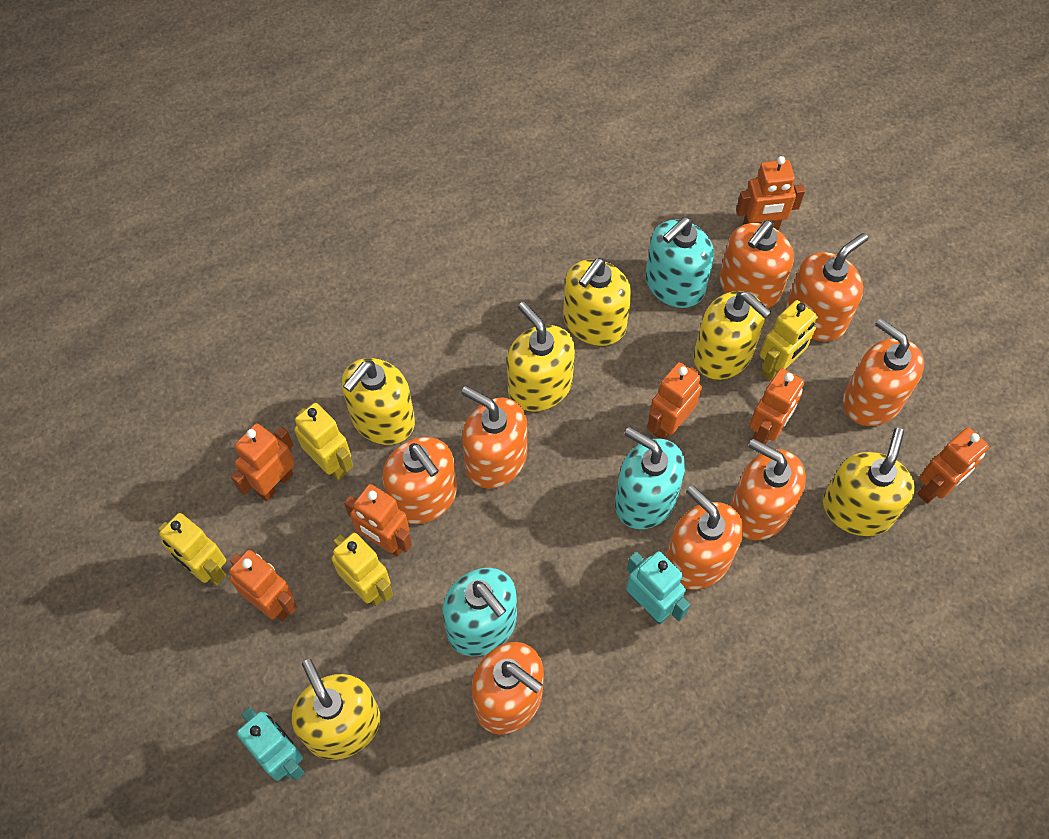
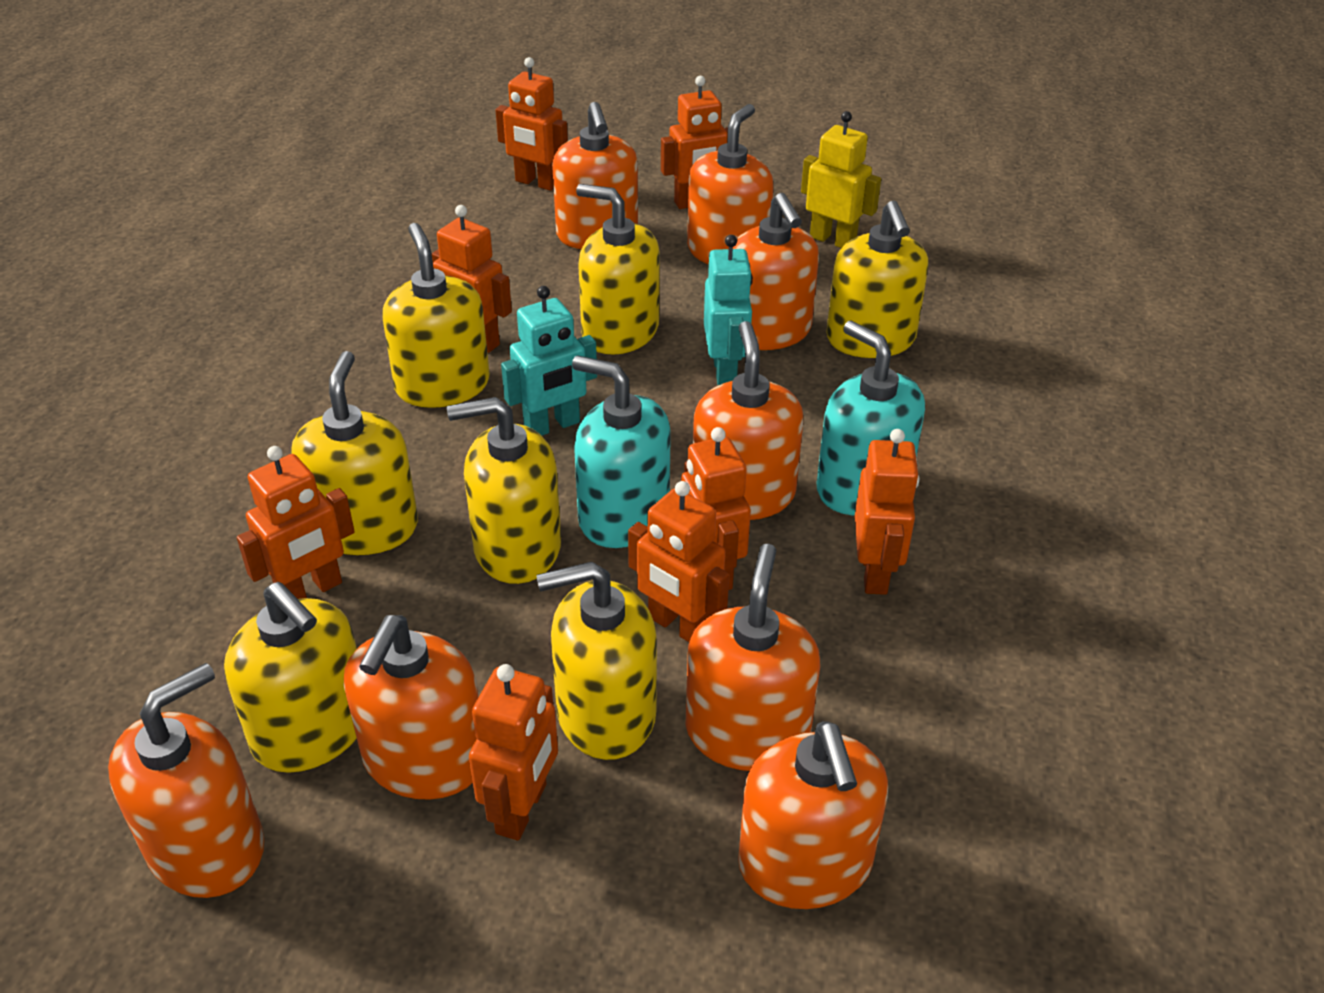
orange robot: 7 -> 8
turquoise soap dispenser: 3 -> 2
yellow robot: 4 -> 1
yellow soap dispenser: 6 -> 7

